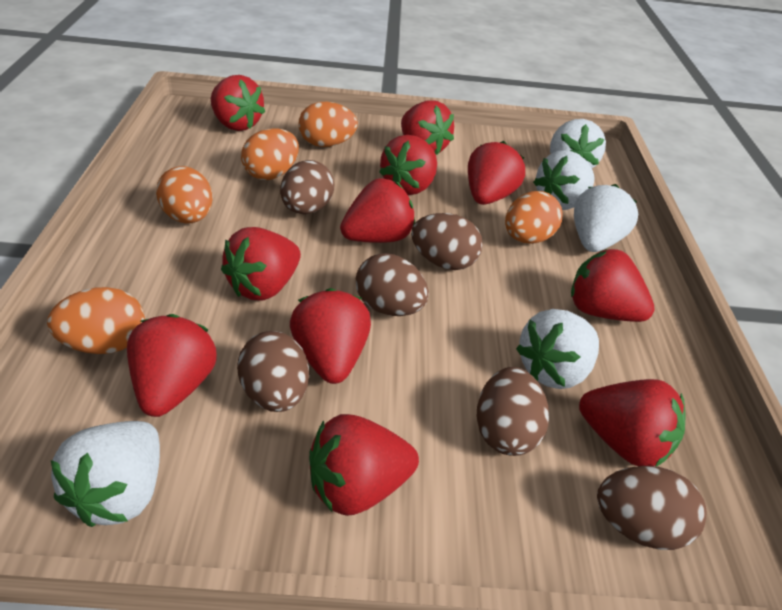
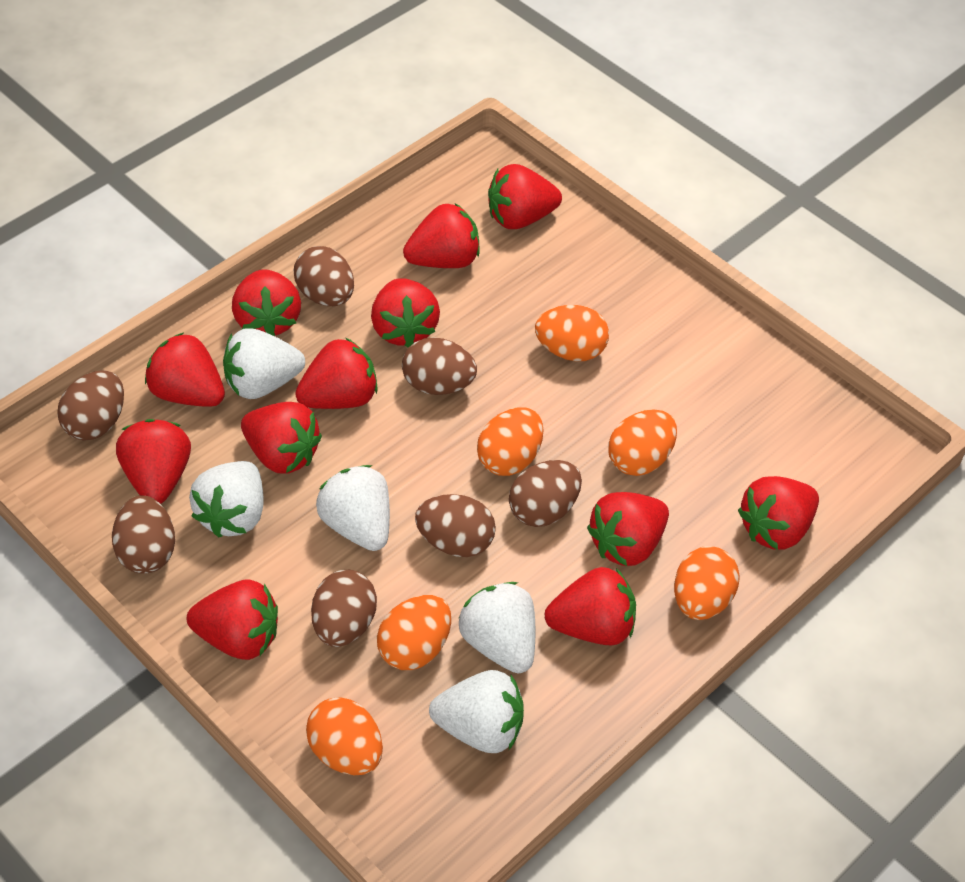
brown egg: 6 -> 7
orange egg: 5 -> 6
red strawberry: 11 -> 12

